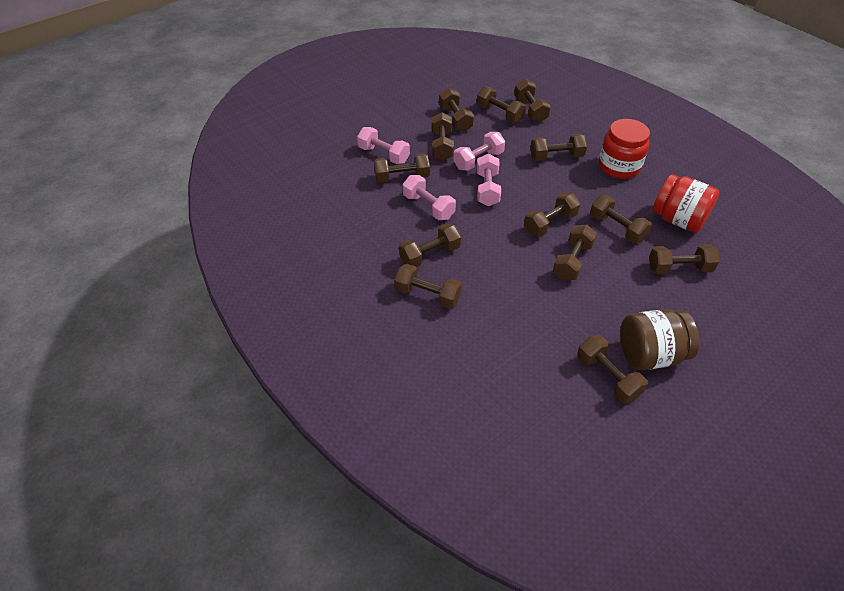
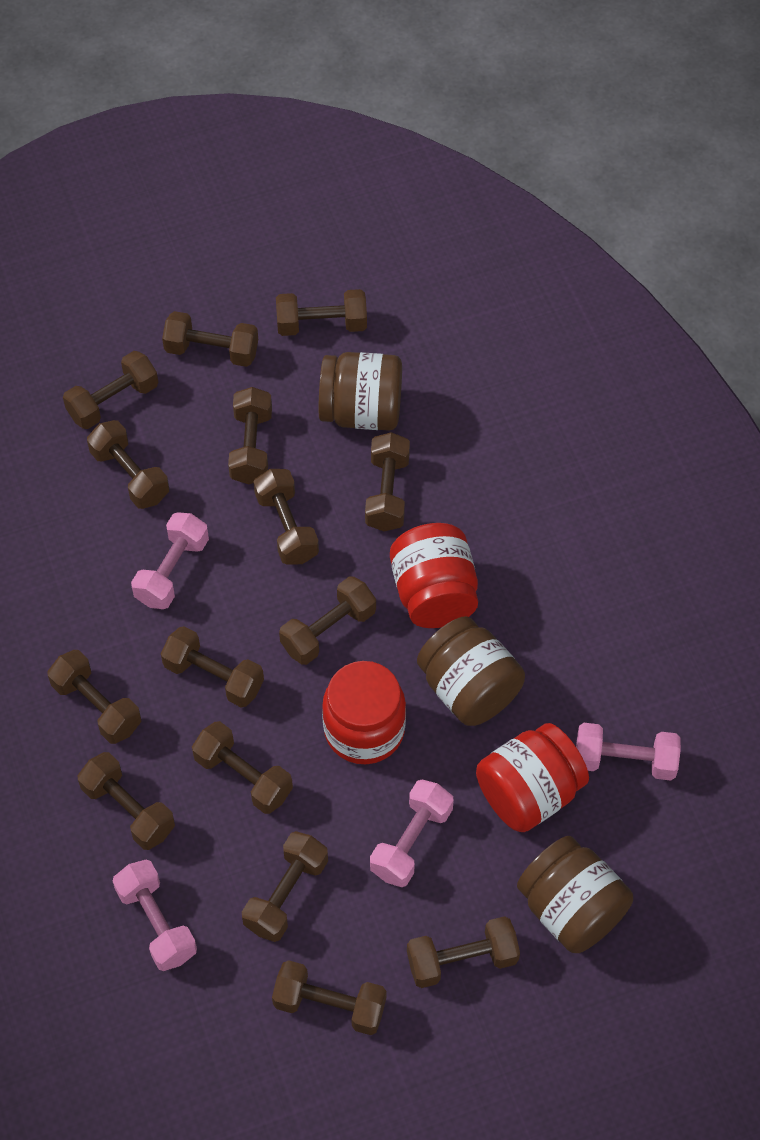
brown dumbbell: 13 -> 15
brown jar: 1 -> 3
red jar: 2 -> 3

